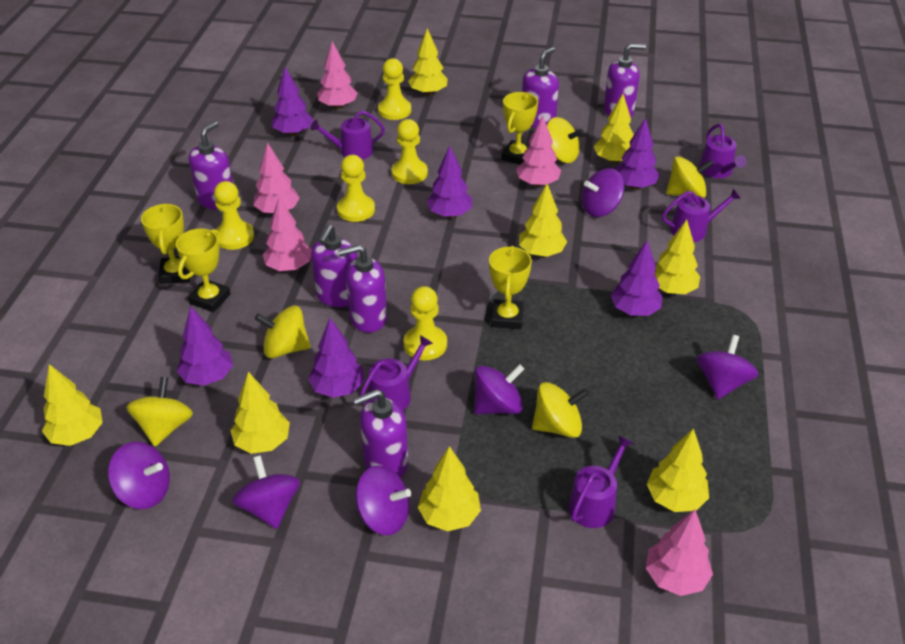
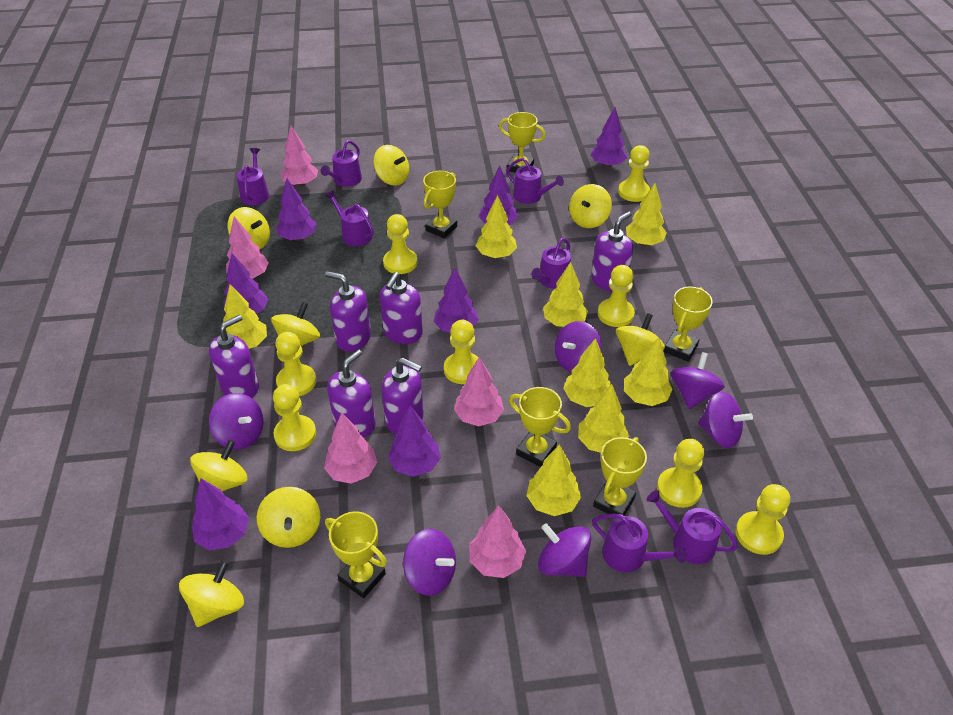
purple tree: 6 -> 7
purple watering can: 5 -> 7
yellow pawn: 5 -> 8
yellow spinning top: 5 -> 8
yellow trophy: 4 -> 6

